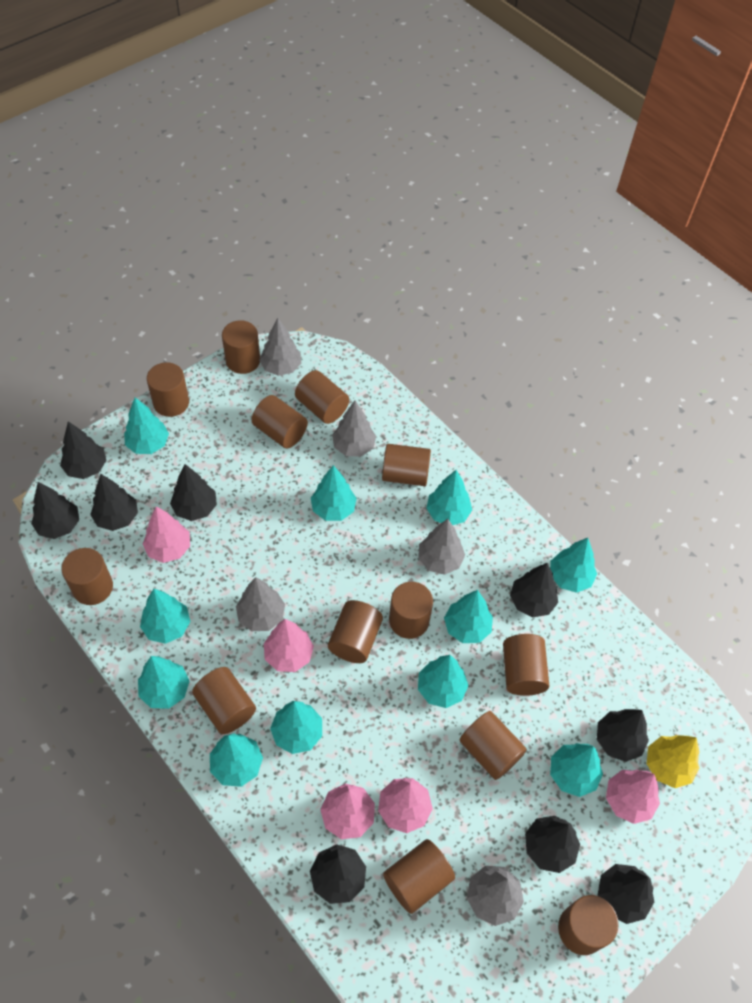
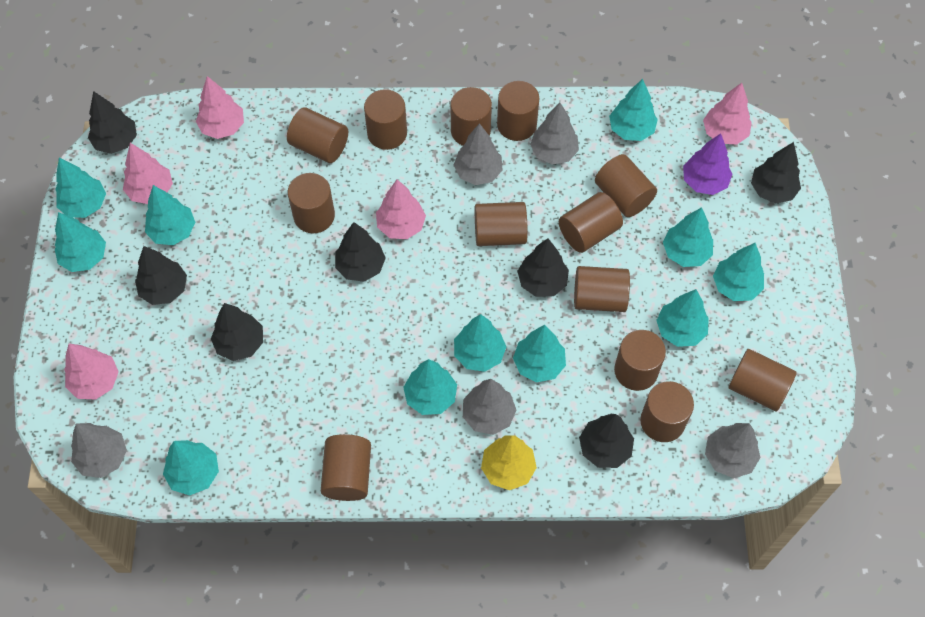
black tree: 9 -> 7
purple tree: 0 -> 1

